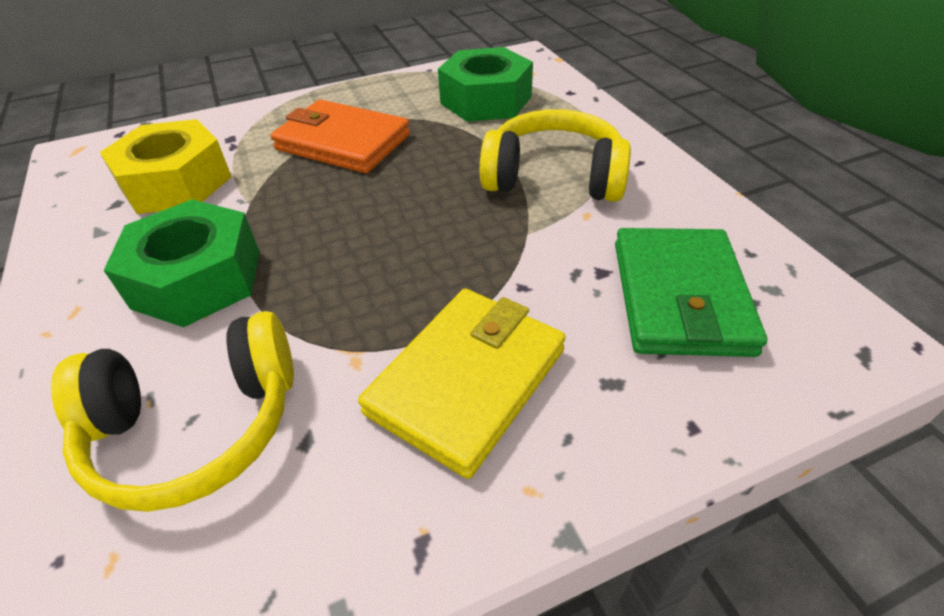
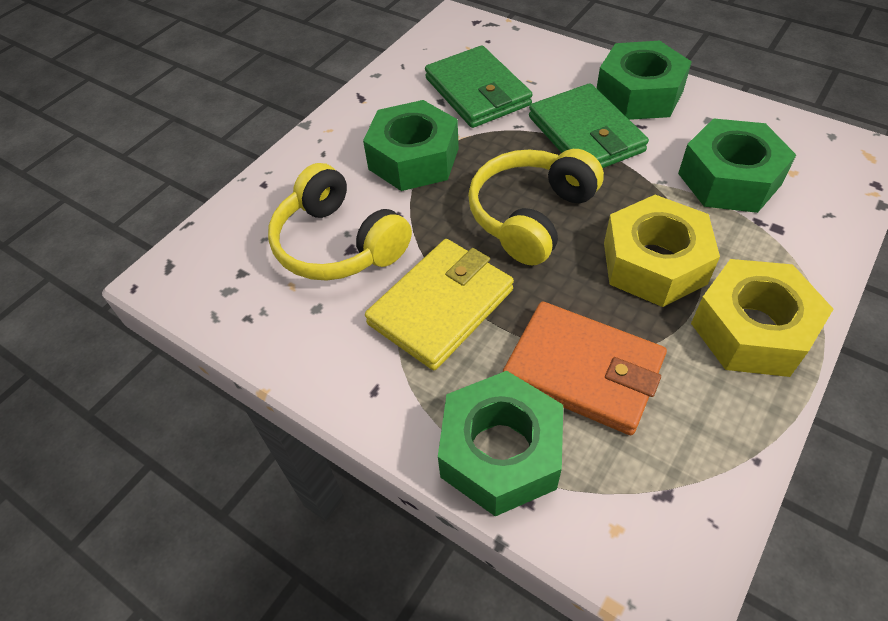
green nut: 2 -> 4
green wallet: 1 -> 2
yellow nut: 1 -> 2

